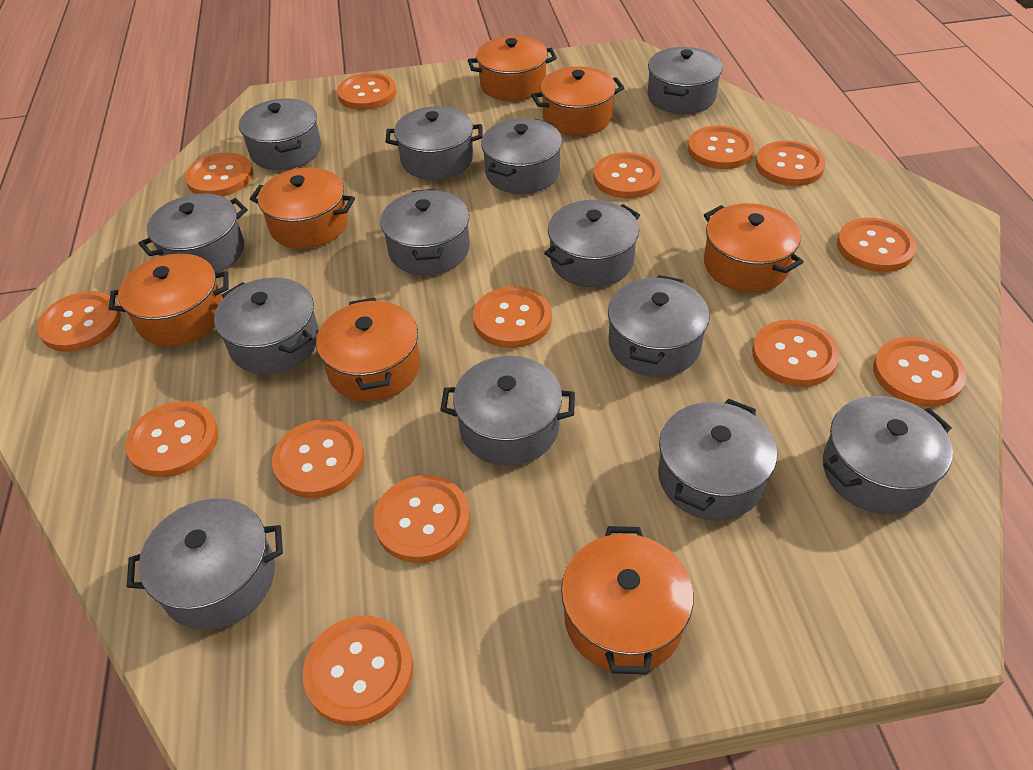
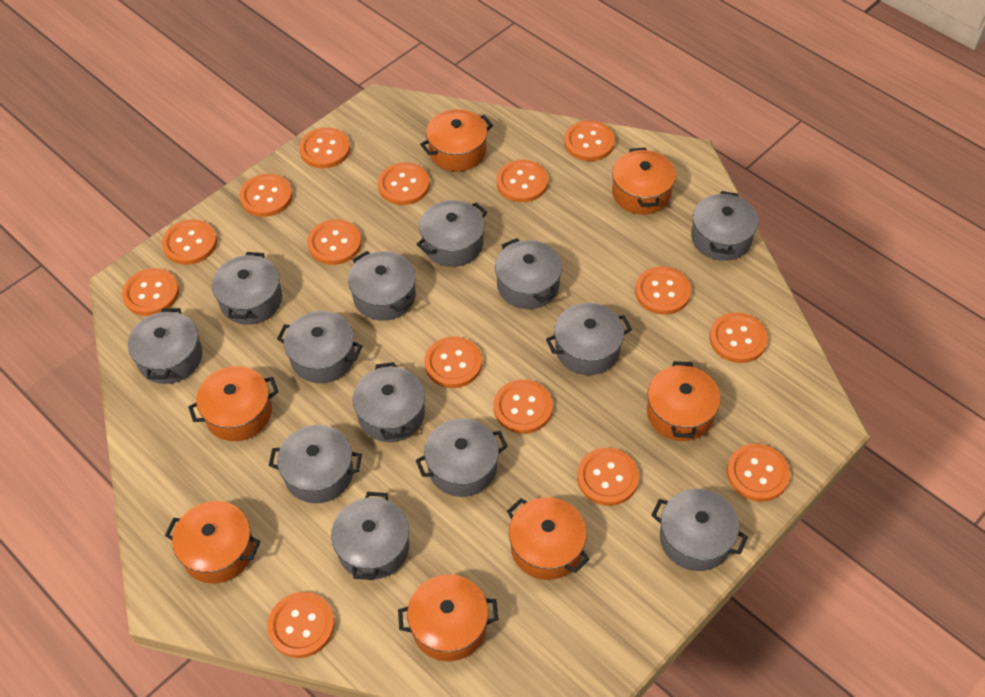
orange button: 14 -> 15

